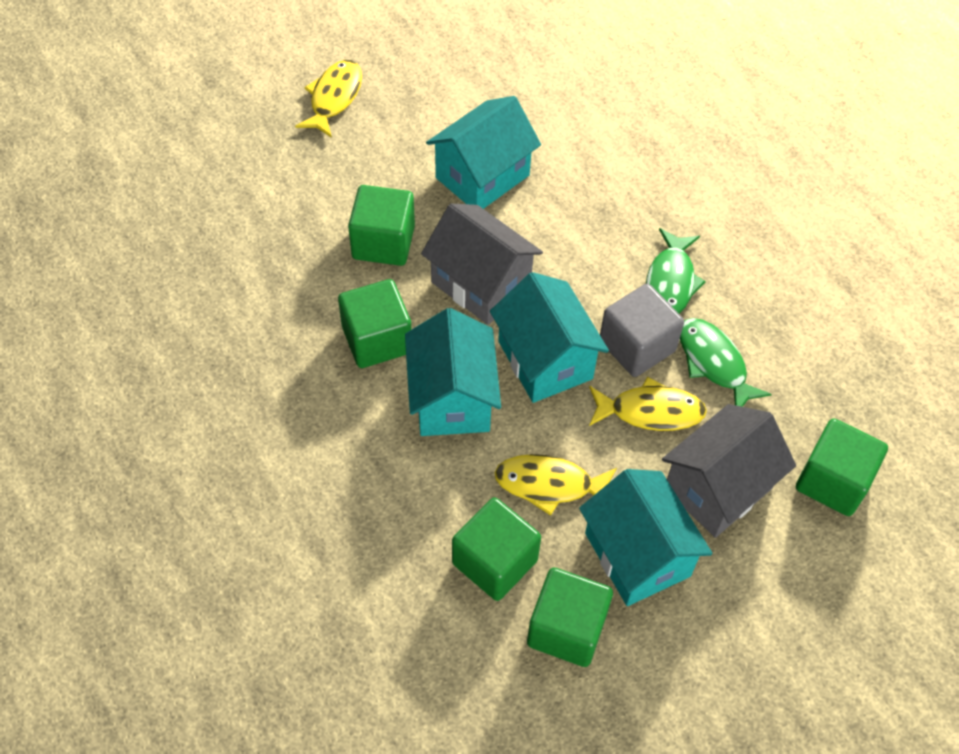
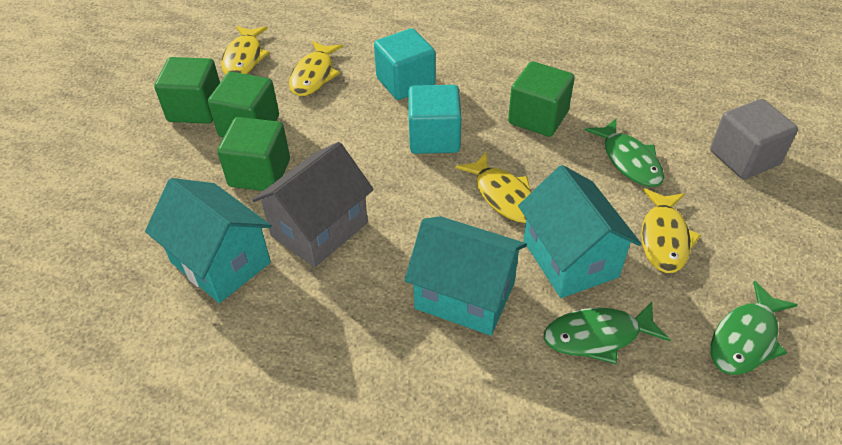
green cube: 5 -> 4
green fish: 2 -> 3
grey house: 2 -> 1
turquoise cube: 0 -> 2
turquoise house: 4 -> 3
yellow fish: 3 -> 4

